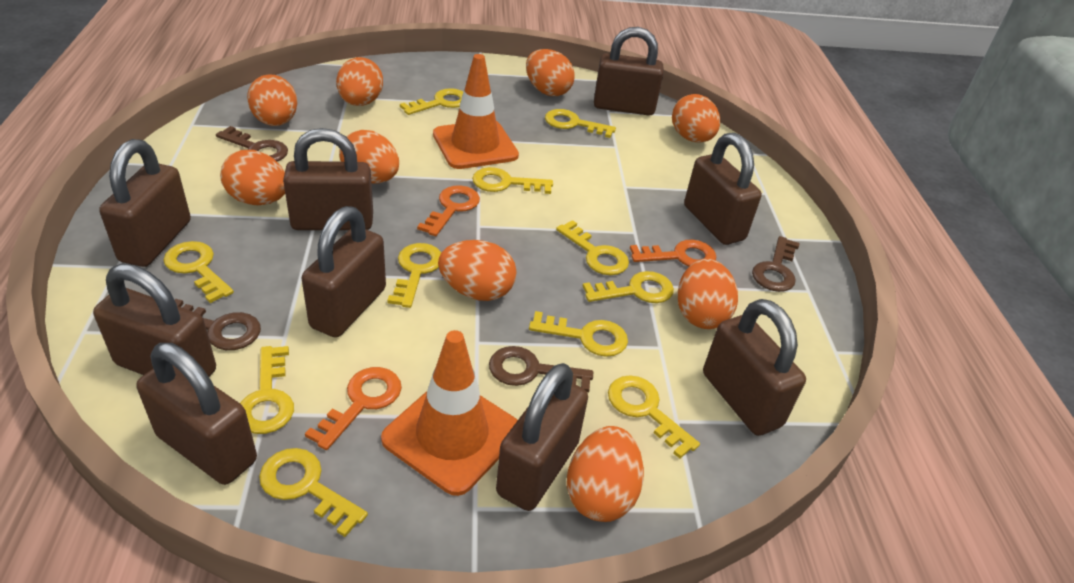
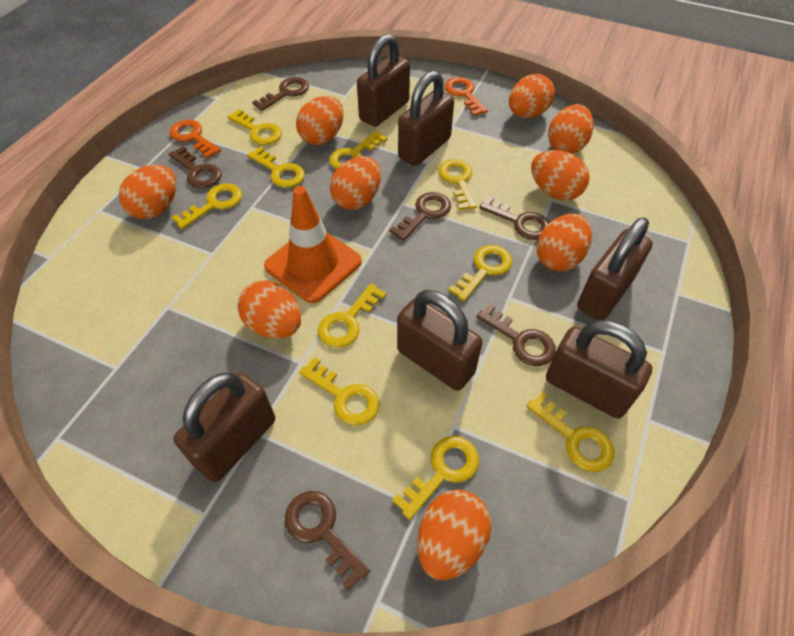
brown key: 4 -> 6
brown padlock: 9 -> 6
orange key: 3 -> 2
orange traffic cone: 2 -> 1
yellow key: 11 -> 10

